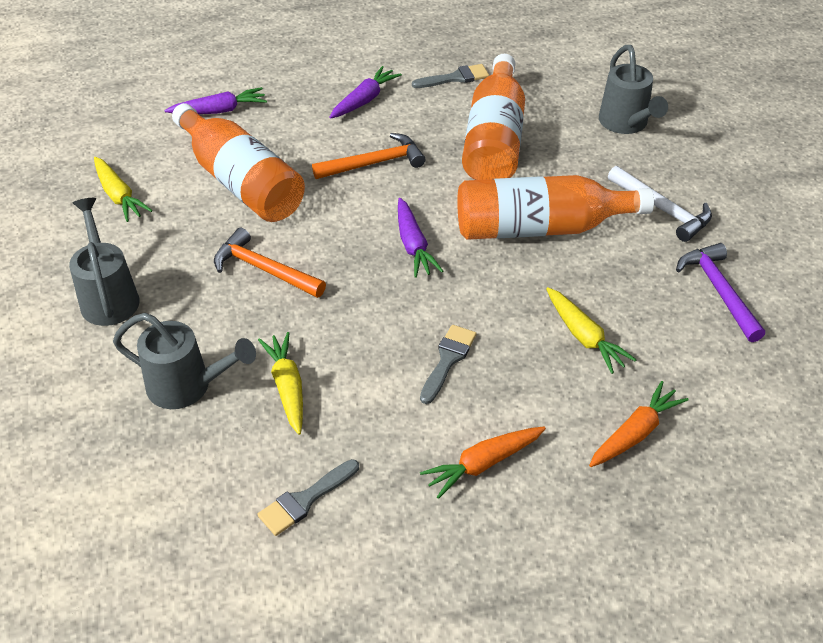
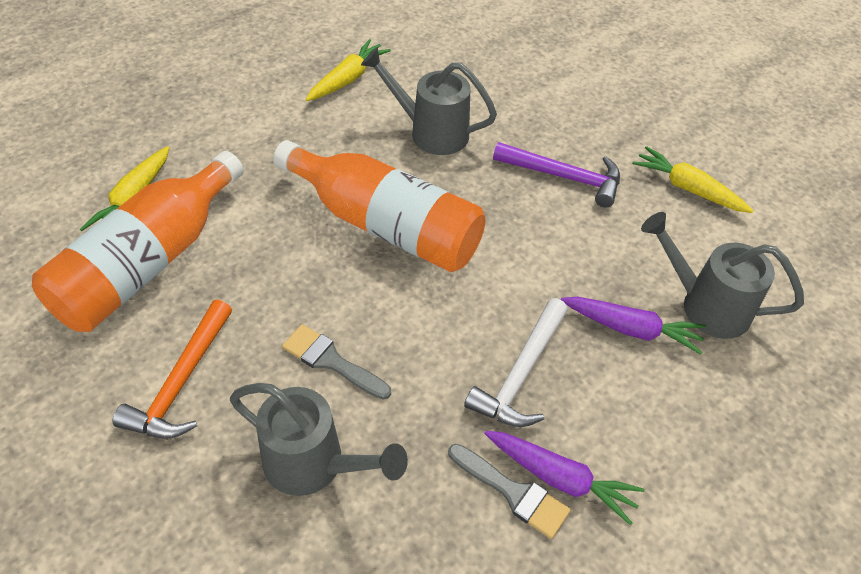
grey brush: 3 -> 2
orange bottle: 3 -> 2
orange carrot: 2 -> 0
orange hammer: 2 -> 1
purple carrot: 3 -> 2

